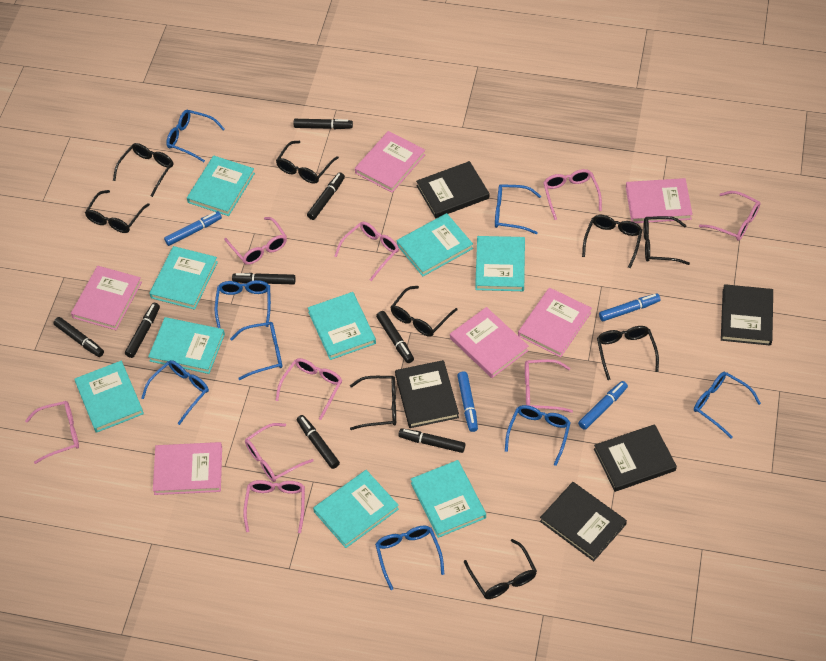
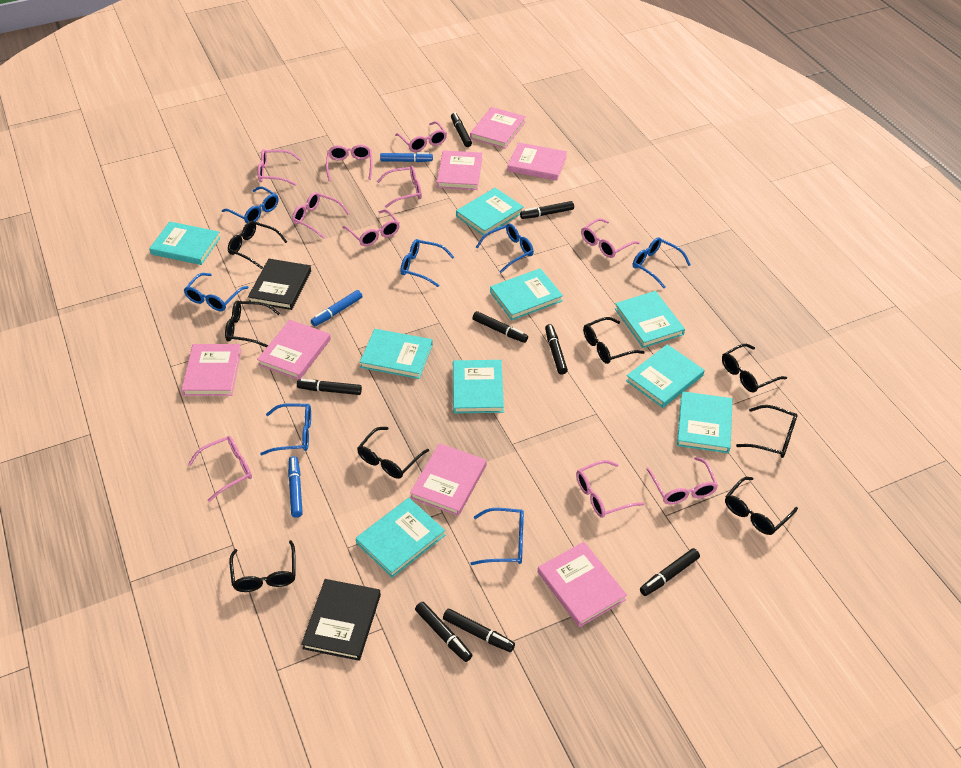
black book: 5 -> 2
black glasses: 9 -> 8
blue glasses: 8 -> 7
blue marker: 4 -> 3
pink book: 6 -> 7
pink glasses: 9 -> 10

